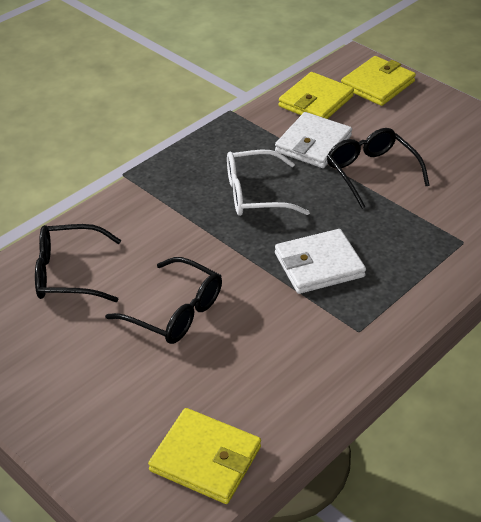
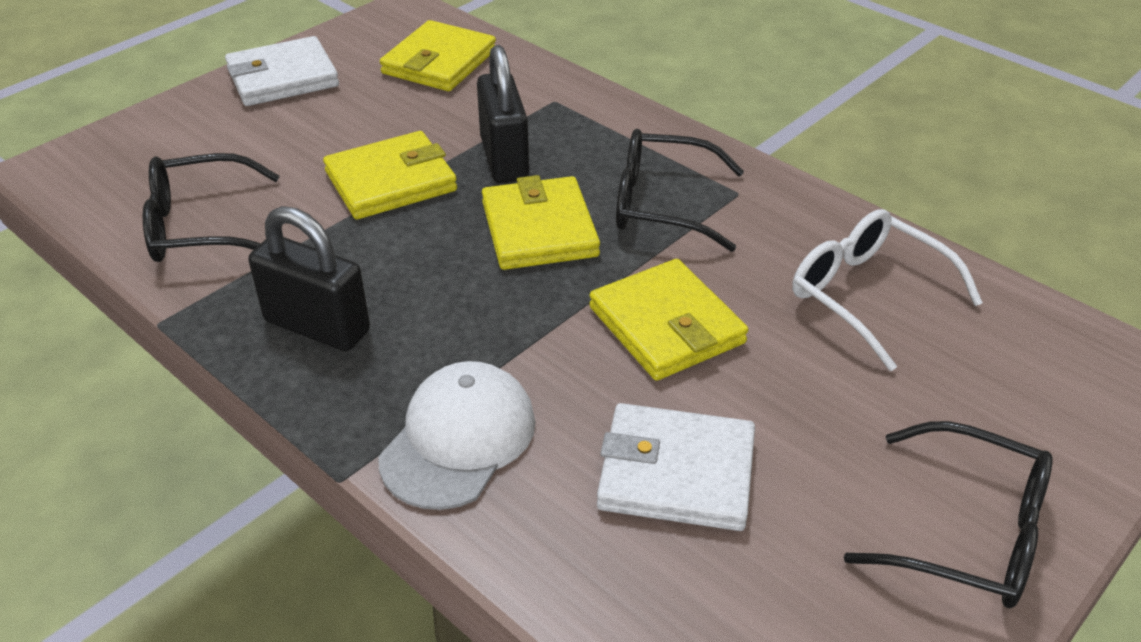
black padlock: 0 -> 2
white cap: 0 -> 1
yellow wallet: 3 -> 4

